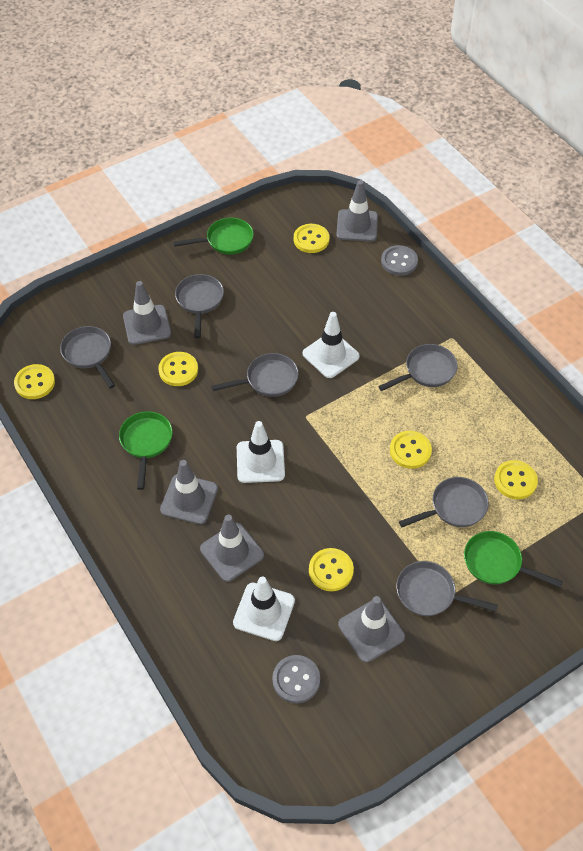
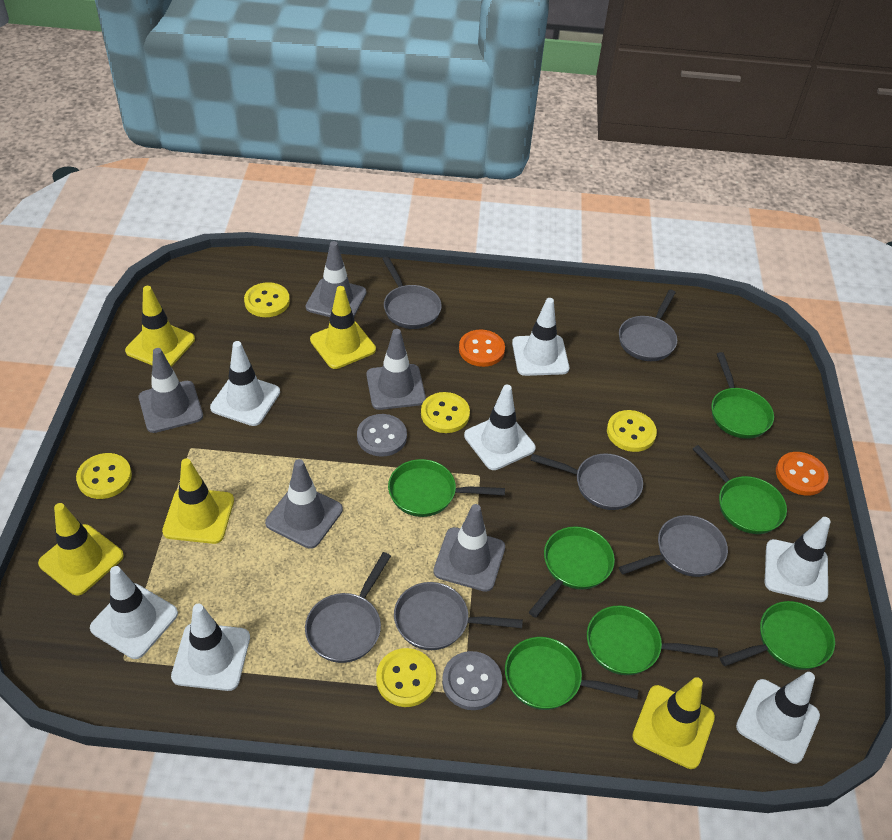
green pan: 3 -> 7
orange button: 0 -> 2
white traffic cone: 3 -> 7
yellow button: 6 -> 5
yellow traffic cone: 0 -> 5

